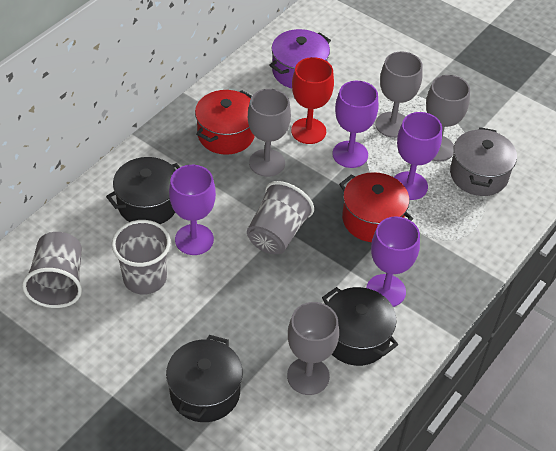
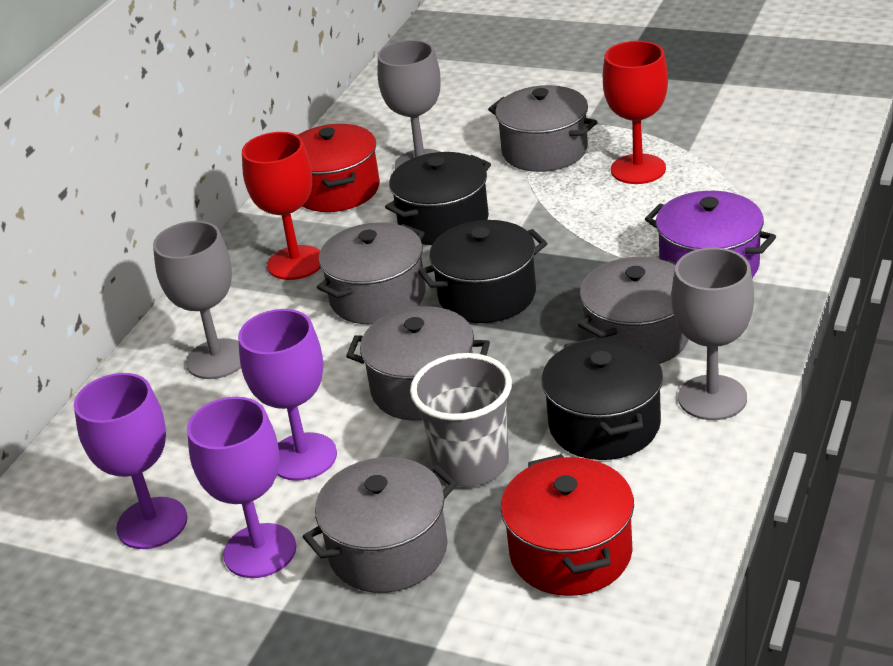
grey cup: 3 -> 1
grey goblet: 4 -> 3
grey pot: 1 -> 5
purple goblet: 4 -> 3
red goblet: 1 -> 2

